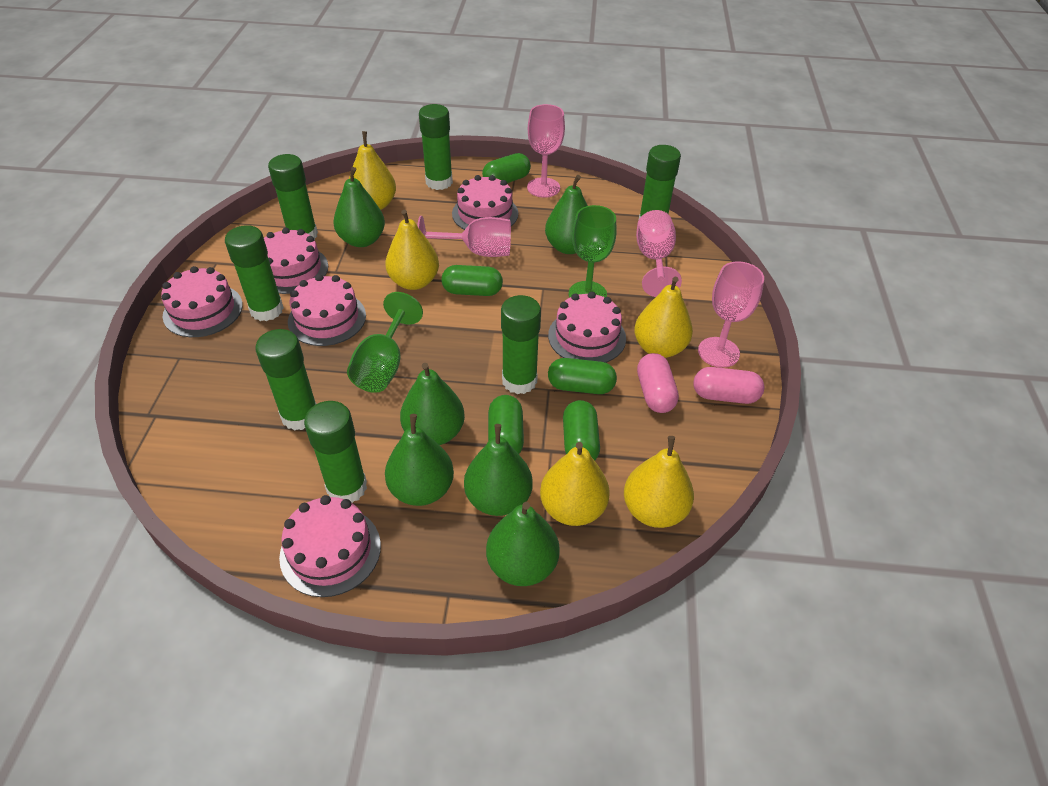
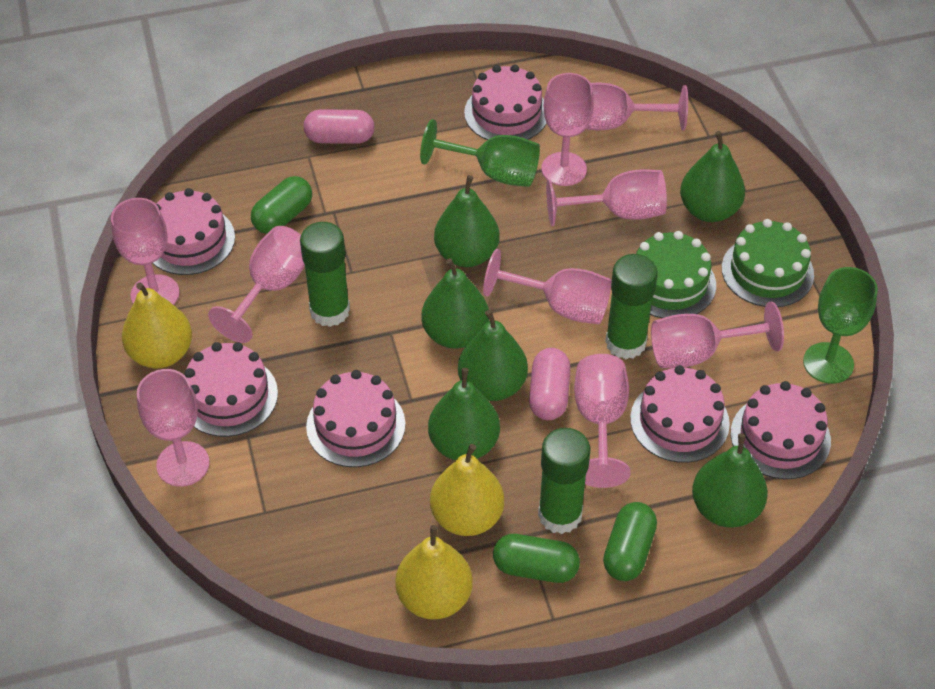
green cake: 0 -> 2
green capsule: 5 -> 3
green glue stick: 7 -> 3
pink goblet: 4 -> 9
yellow pear: 5 -> 3

